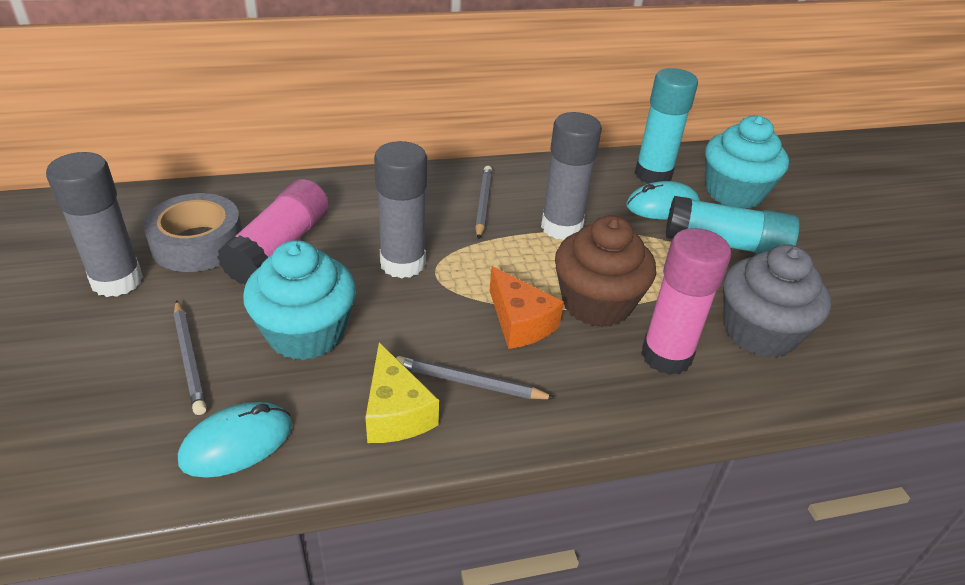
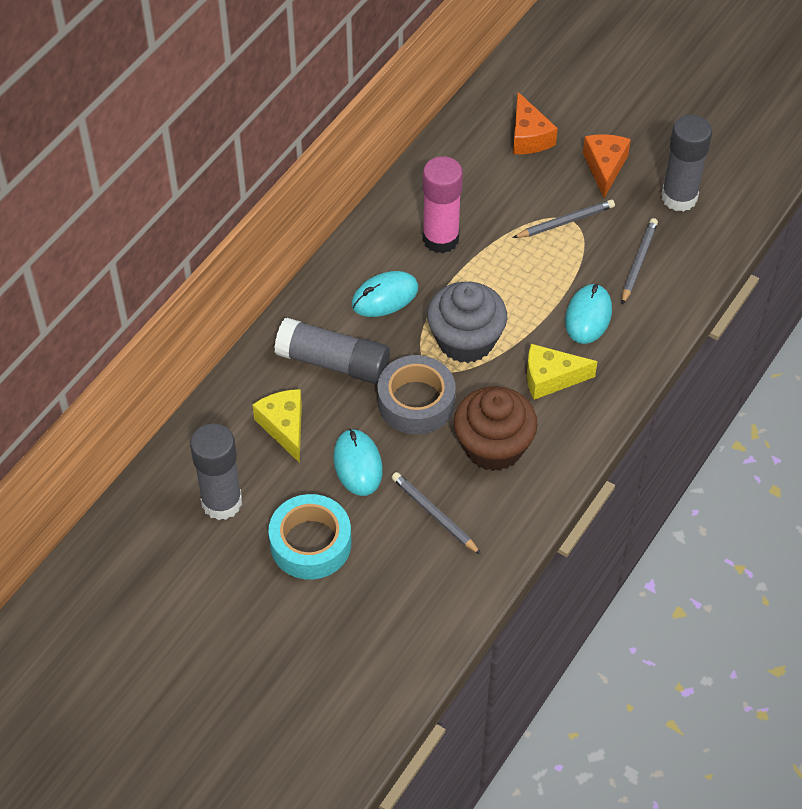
orange cheese: 1 -> 2
pink glue stick: 2 -> 1
turquoise cupcake: 2 -> 0
turquoise glue stick: 2 -> 0
turquoise mouse: 2 -> 3
turquoise tape: 0 -> 1
yellow cheese: 1 -> 2

